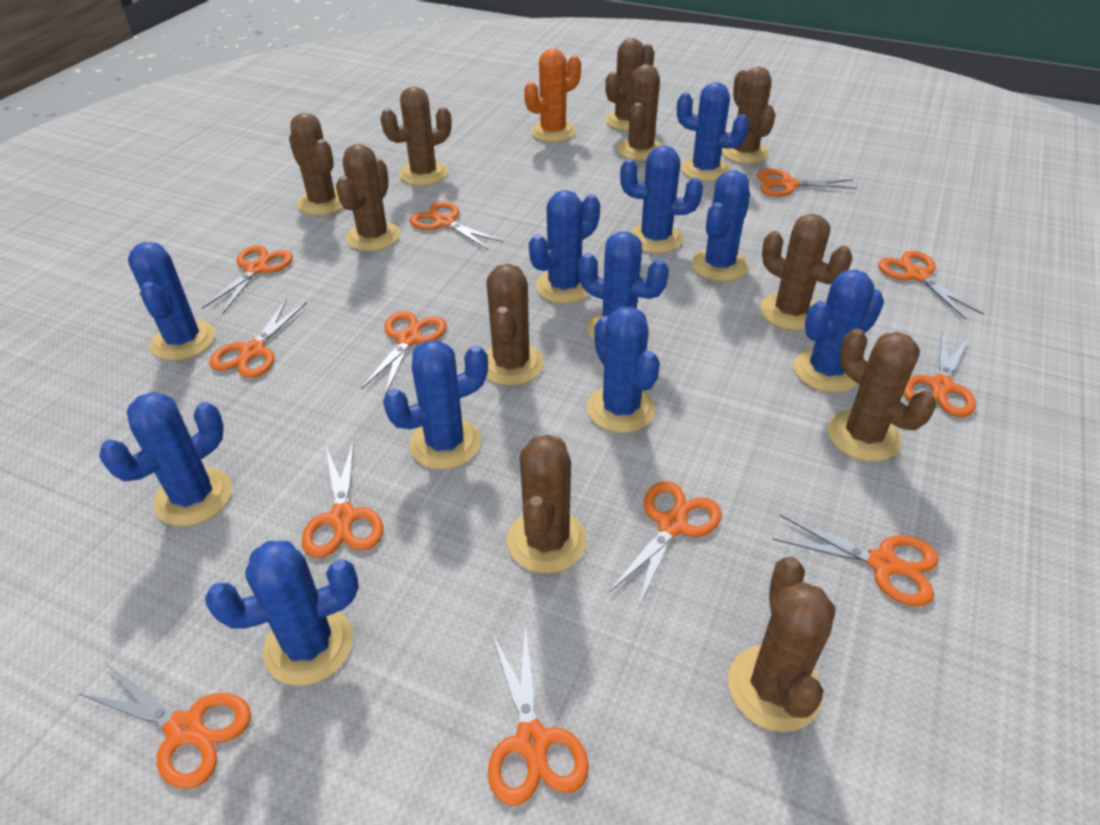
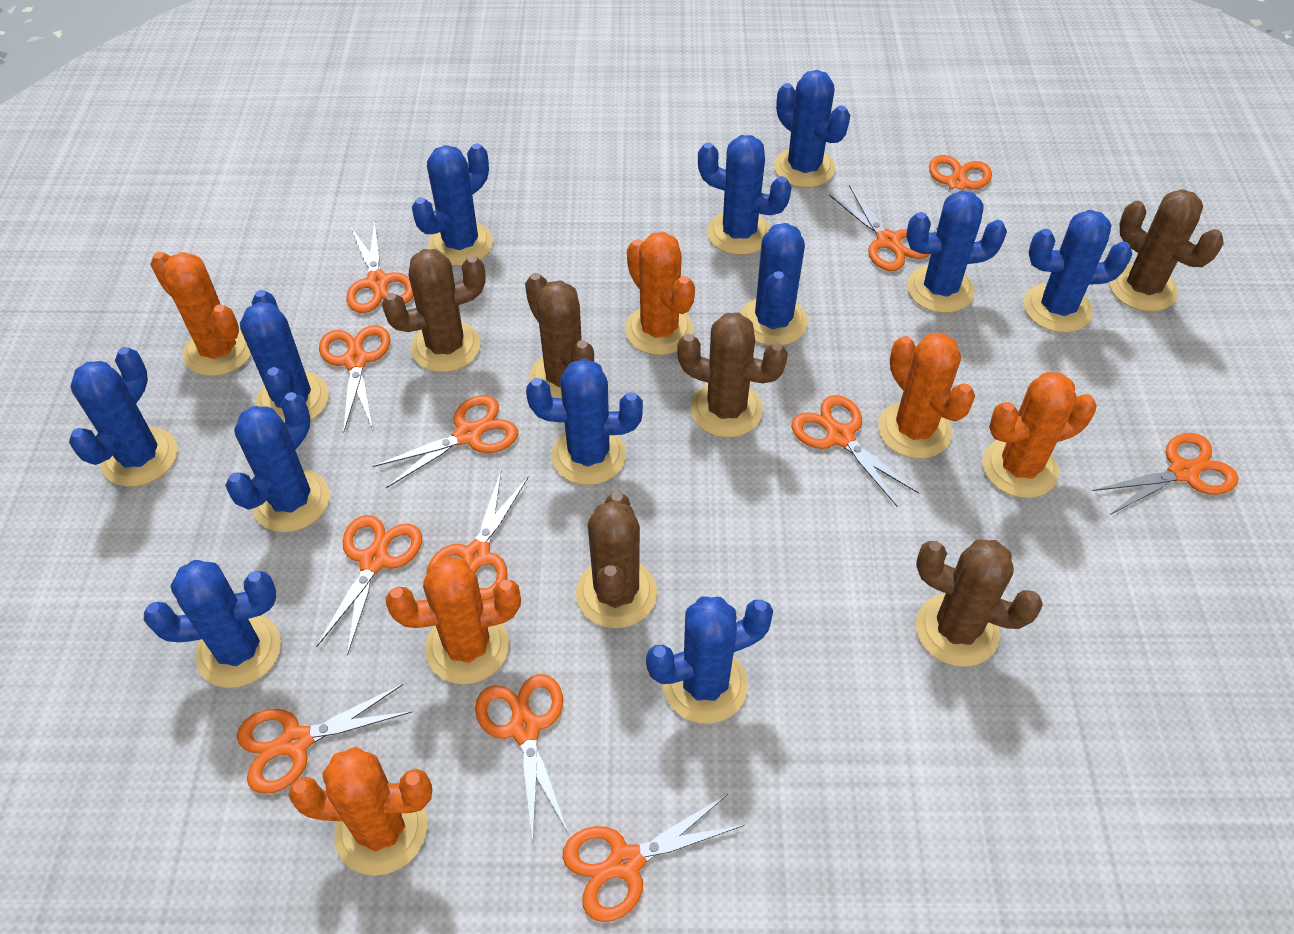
blue cactus: 11 -> 12
brown cactus: 11 -> 6
orange cactus: 1 -> 6

